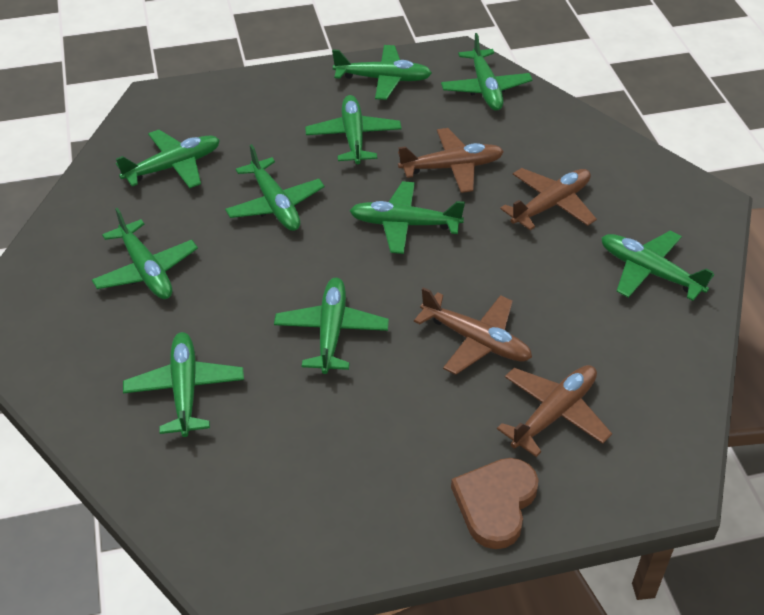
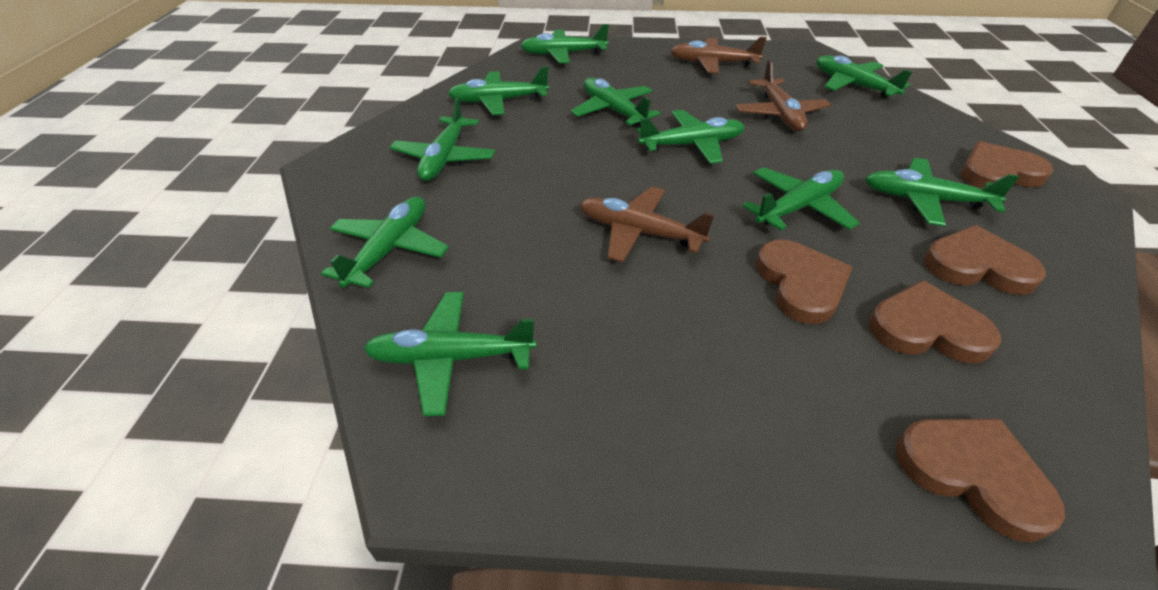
brown heart: 1 -> 5
brown plane: 4 -> 3

